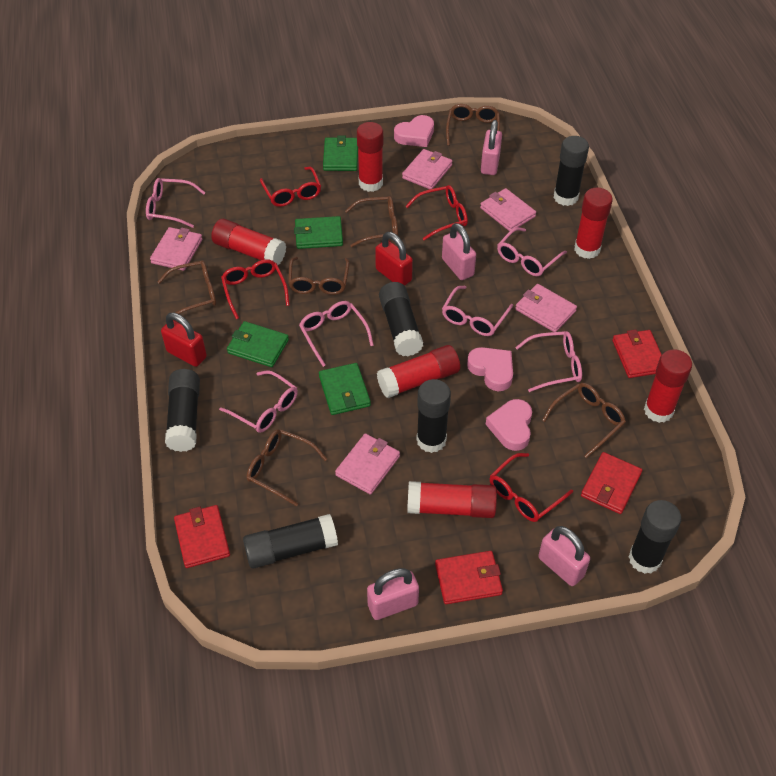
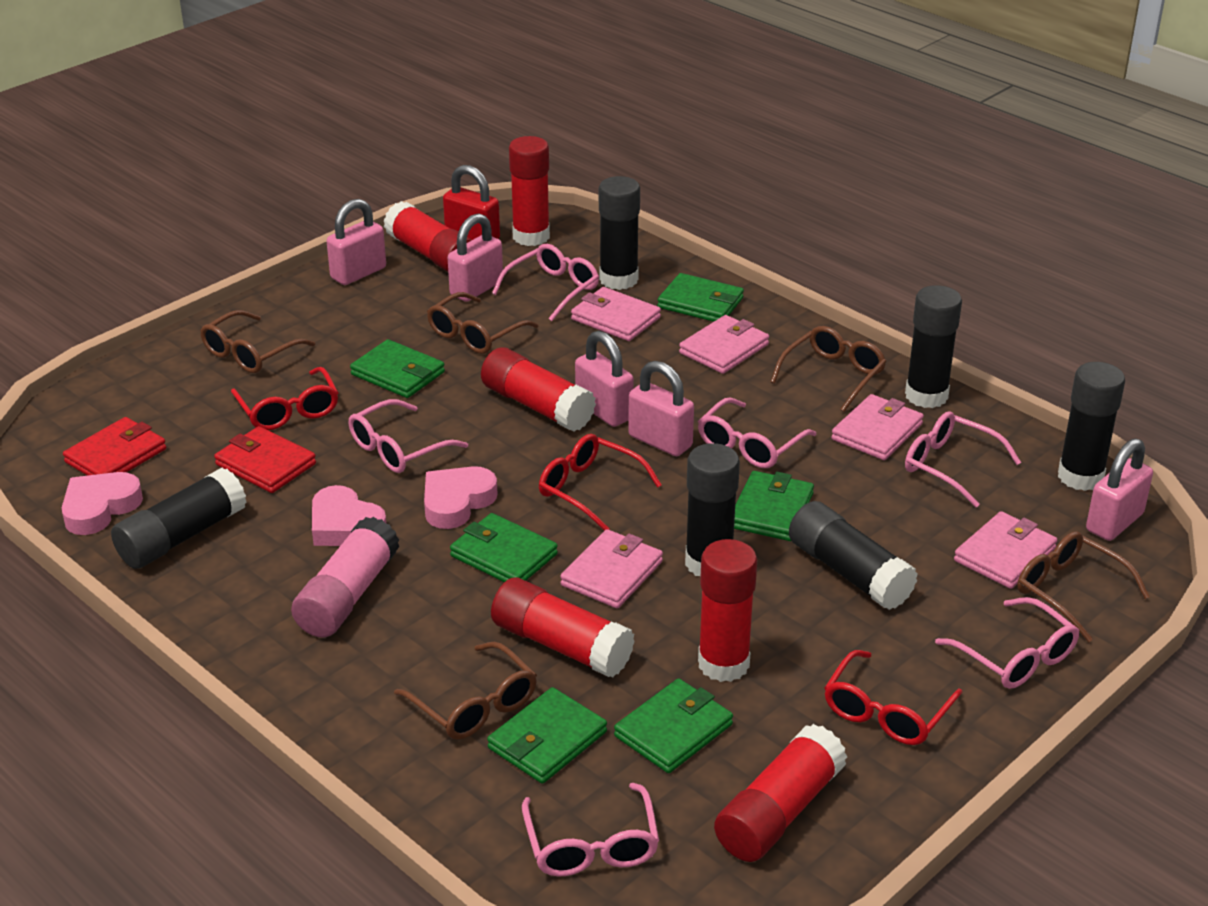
brown glasses: 6 -> 5
green wallet: 4 -> 6
pink glue stick: 0 -> 1
pink padlock: 4 -> 5
red glasses: 4 -> 3
red padlock: 2 -> 1
red wallet: 4 -> 2

